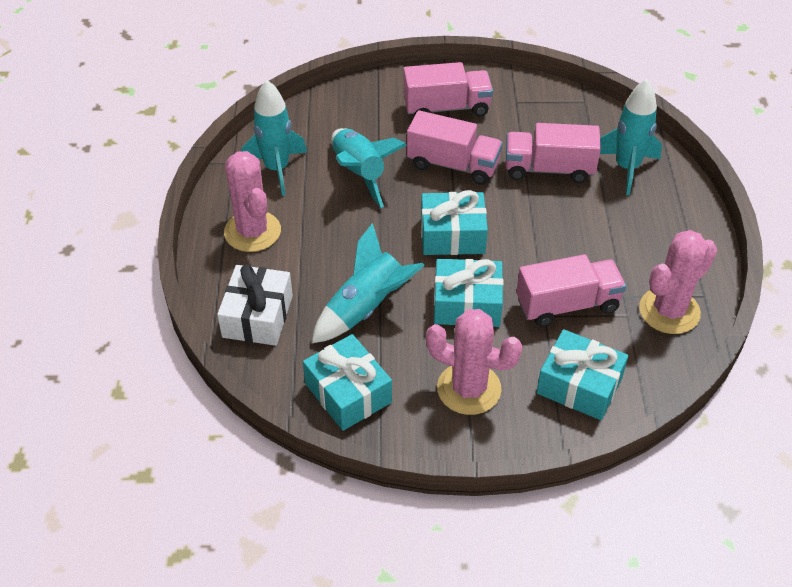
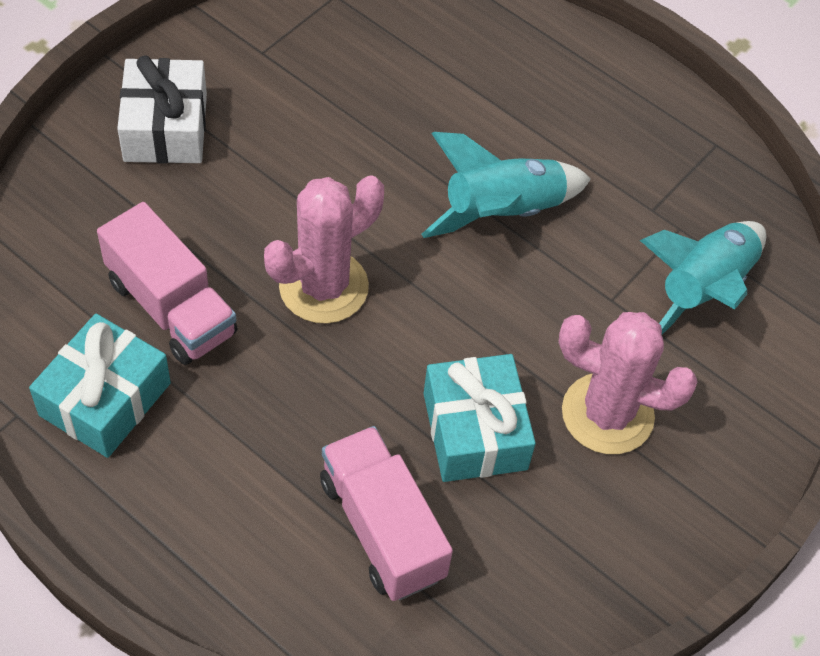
pink cactus: 3 -> 2
pink truck: 4 -> 2
turquoise gift: 4 -> 2
turquoise rocket: 4 -> 2

